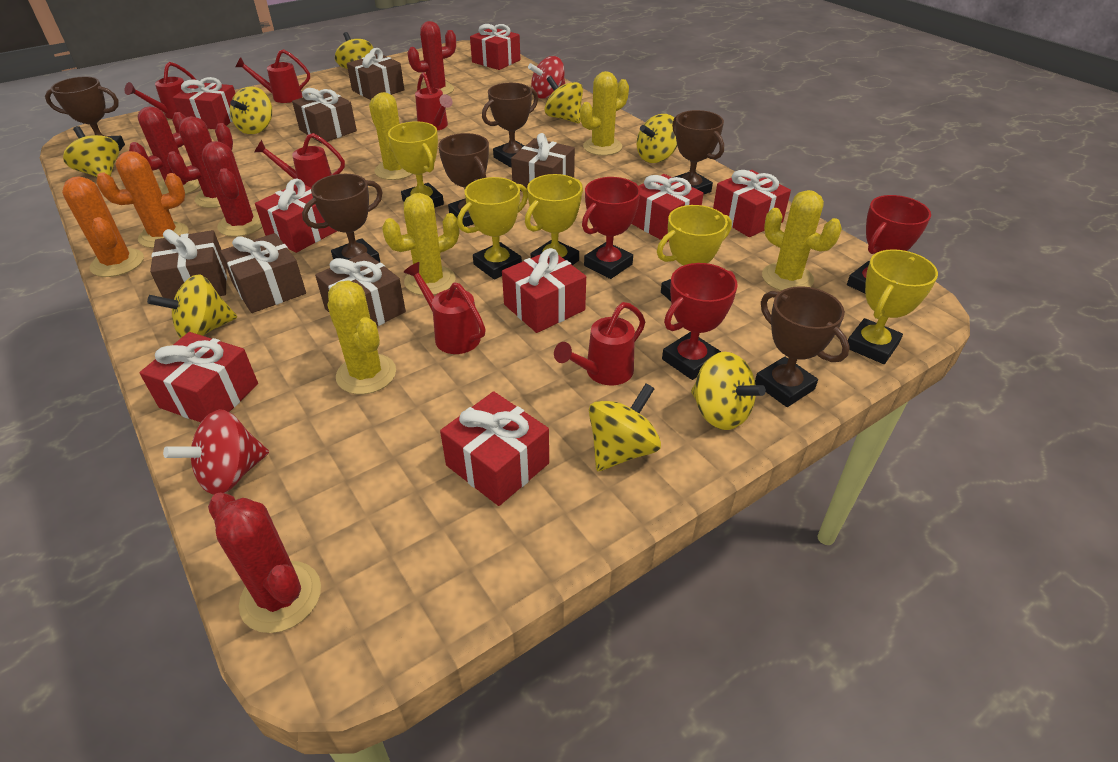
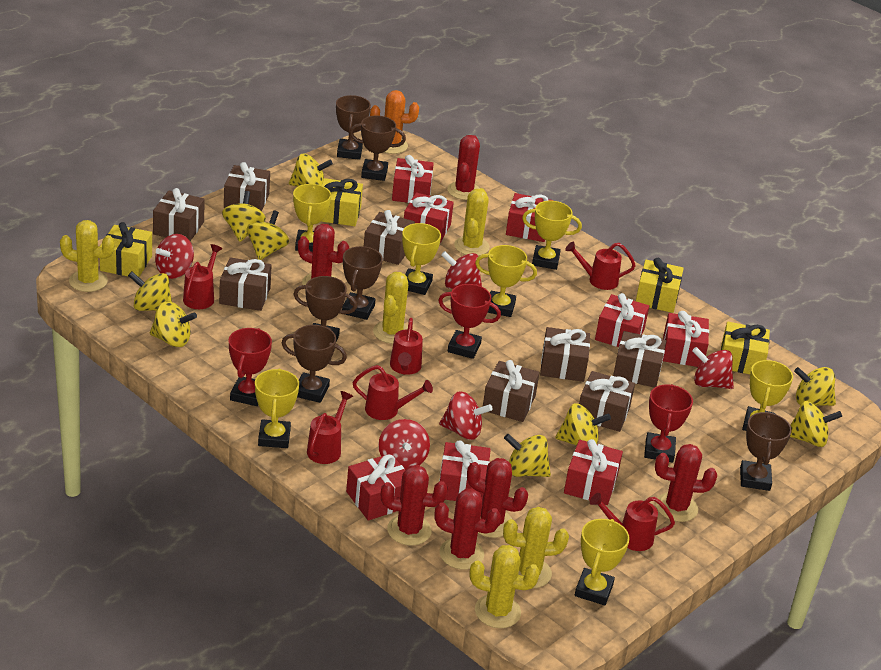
brown gift: 6 -> 8
orange cactus: 2 -> 1
red cactus: 5 -> 6
red spinning top: 2 -> 5
yellow gift: 0 -> 4
yellow spinning top: 8 -> 9
yellow trophy: 5 -> 7

